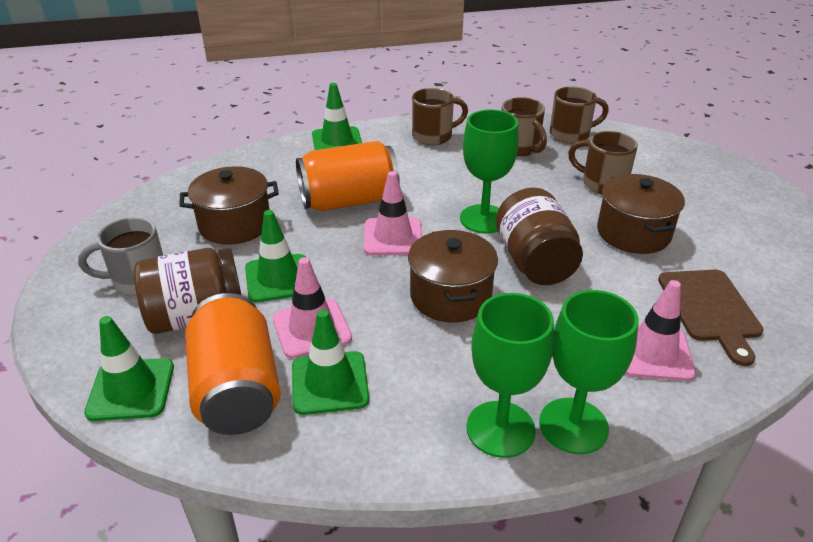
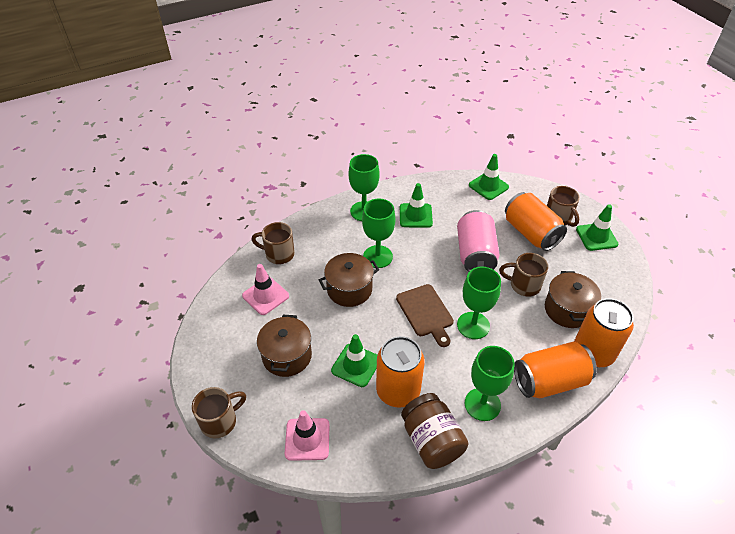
brown jar: 2 -> 1
green goblet: 3 -> 4
grey mug: 1 -> 0
orange can: 2 -> 4
pink can: 0 -> 1
pink traffic cone: 3 -> 2

